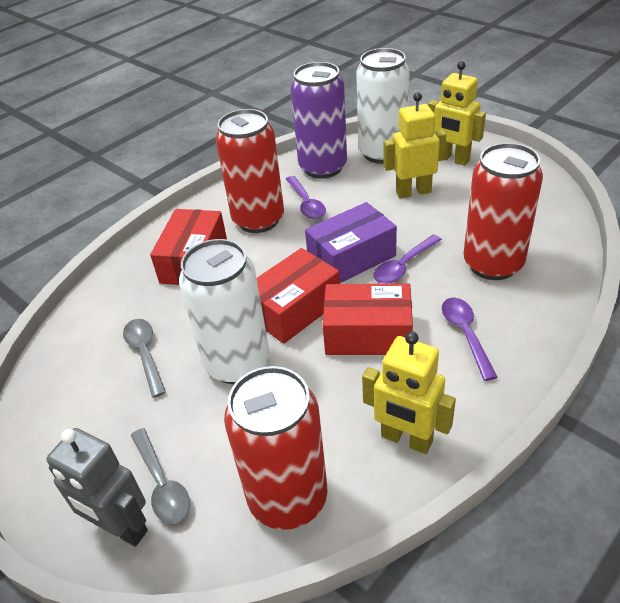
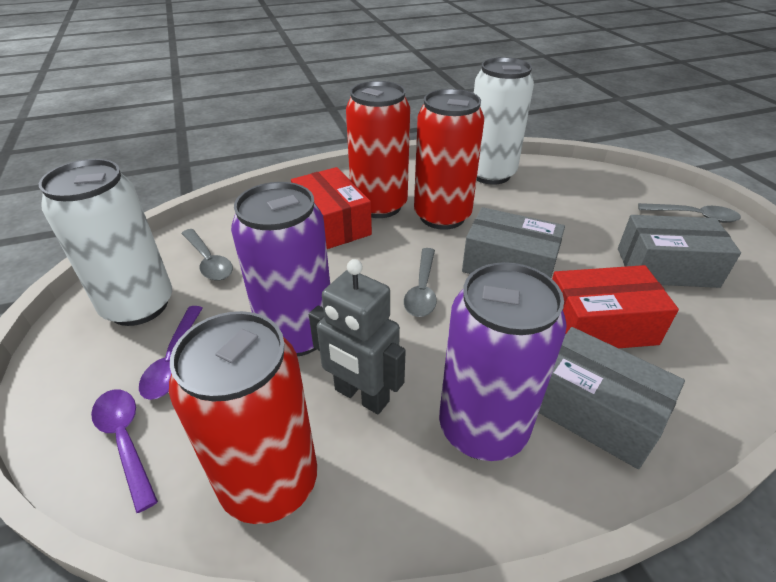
grey box: 0 -> 3
grey spoon: 2 -> 3
purple box: 1 -> 0
purple can: 1 -> 2
purple spoon: 3 -> 2
red box: 3 -> 2
yellow robot: 3 -> 0

